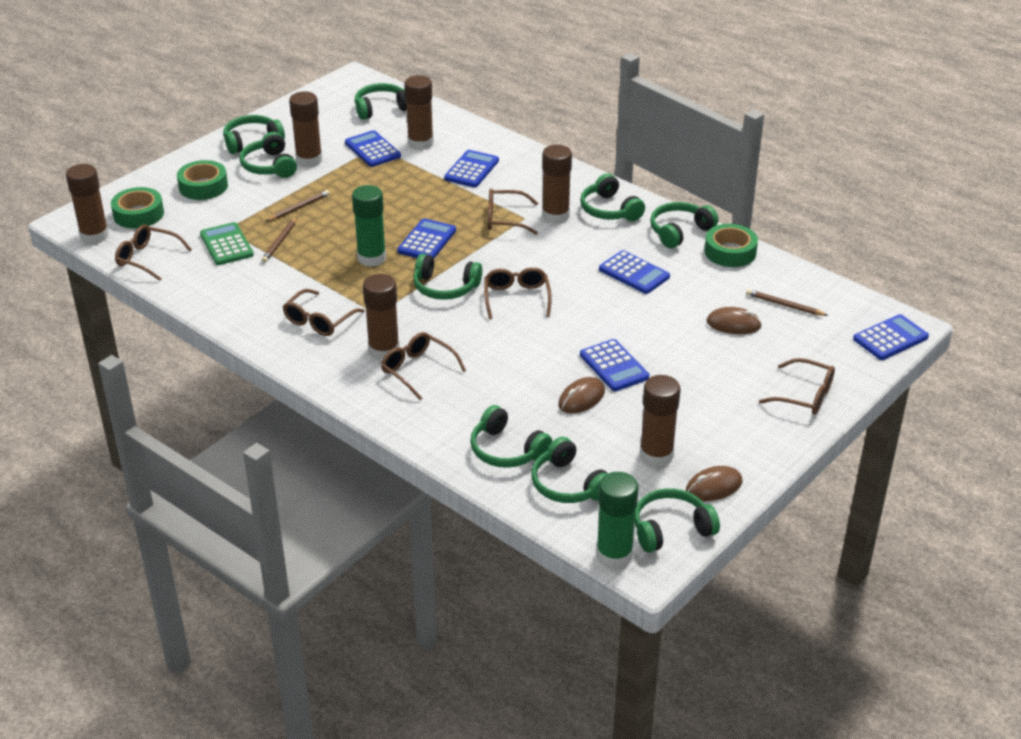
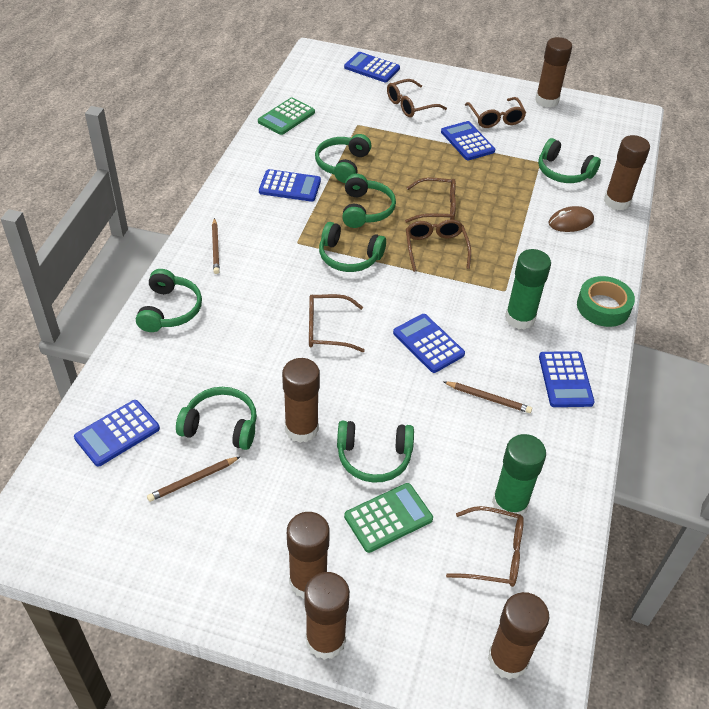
brown mouse: 3 -> 1
green calculator: 1 -> 2
green headphones: 9 -> 7
green tape: 3 -> 1

